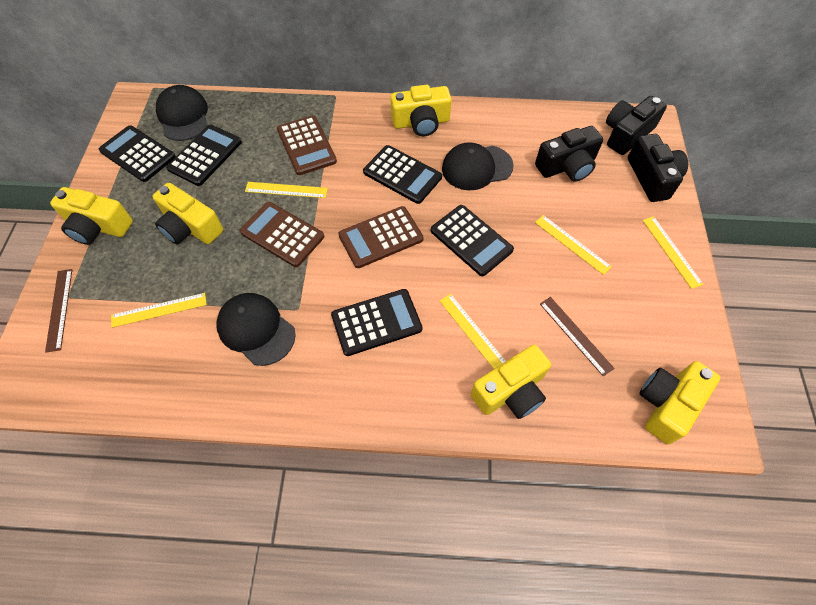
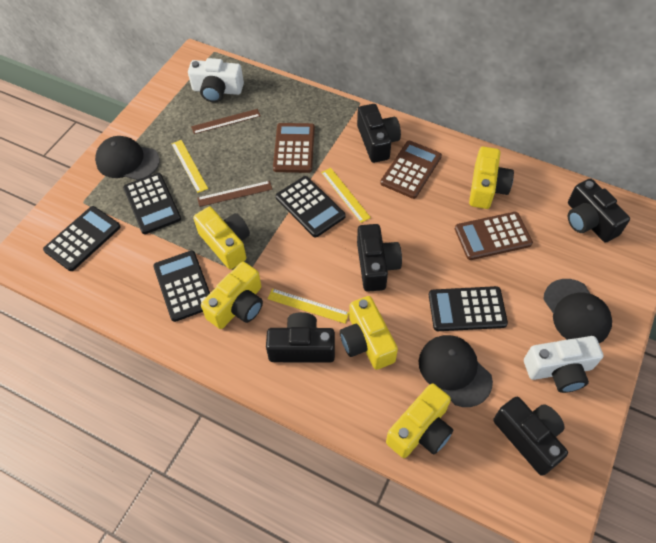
black camera: 3 -> 5
white camera: 0 -> 2
yellow ruler: 5 -> 3

